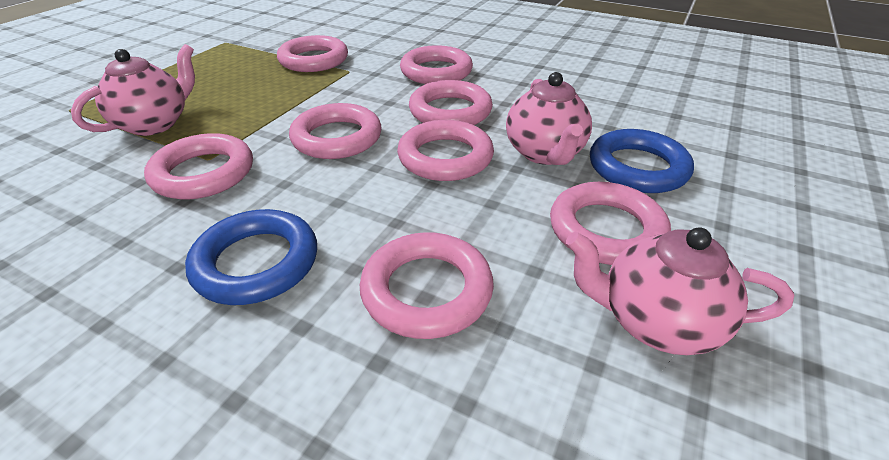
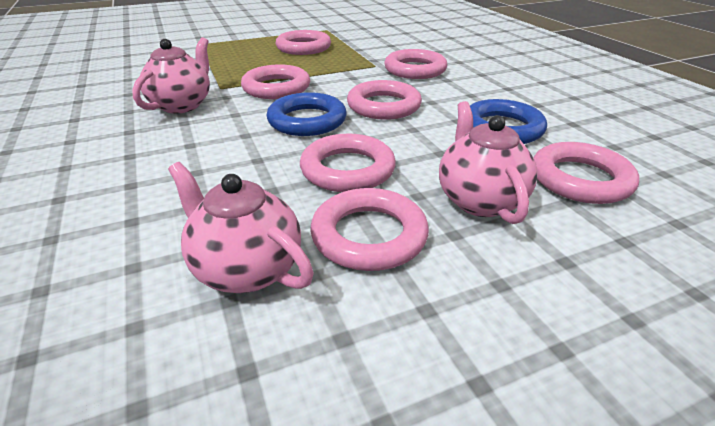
pink ring: 8 -> 7

